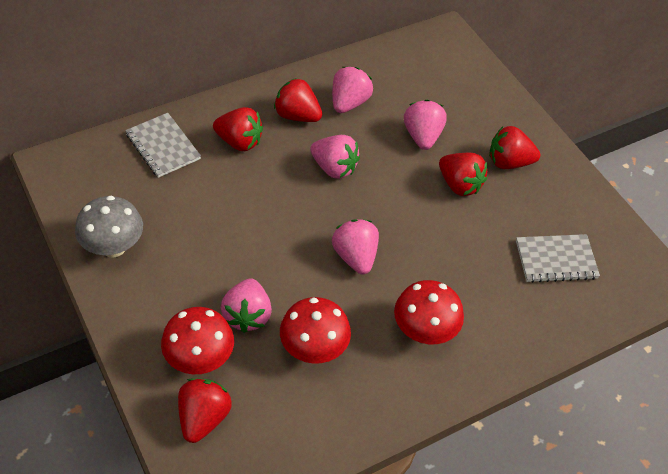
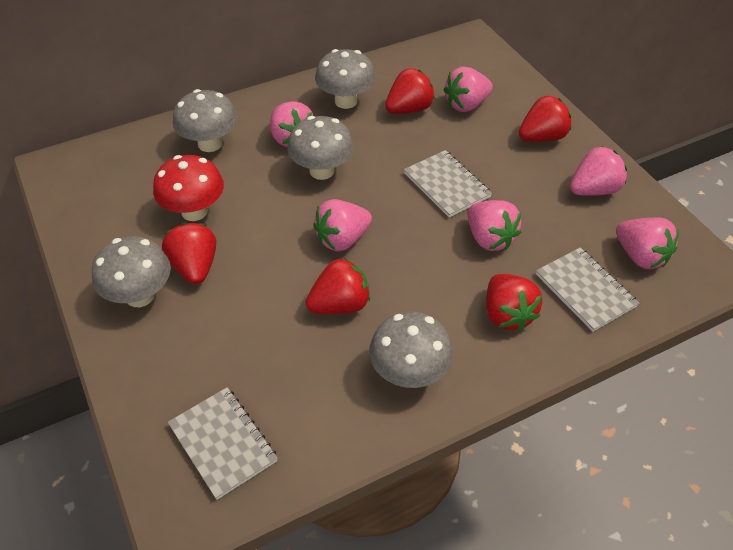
grey mushroom: 1 -> 5
grey notebook: 2 -> 3
pink strawberry: 5 -> 6
red mushroom: 3 -> 1

